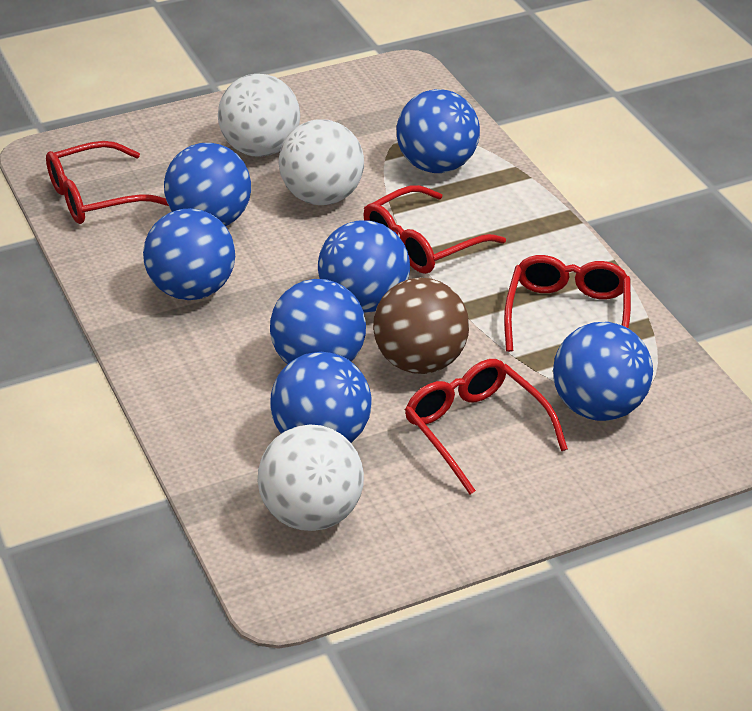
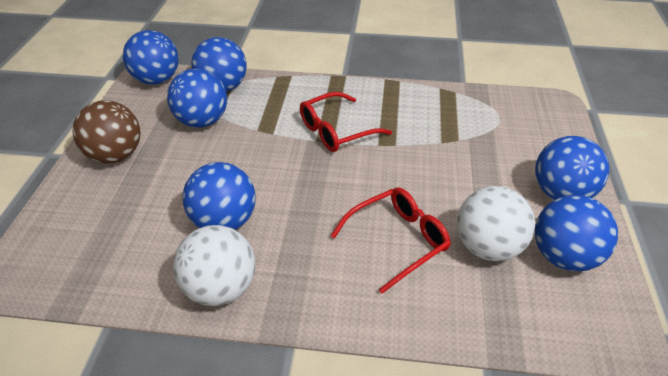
blue ball: 7 -> 6
red glasses: 4 -> 2
white ball: 3 -> 2

